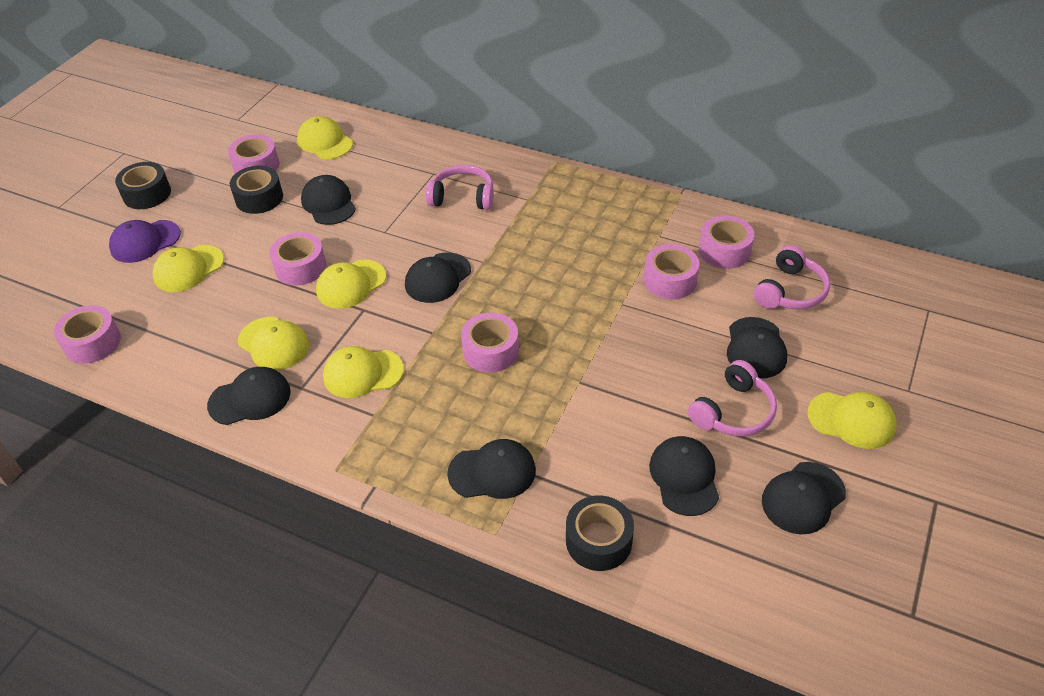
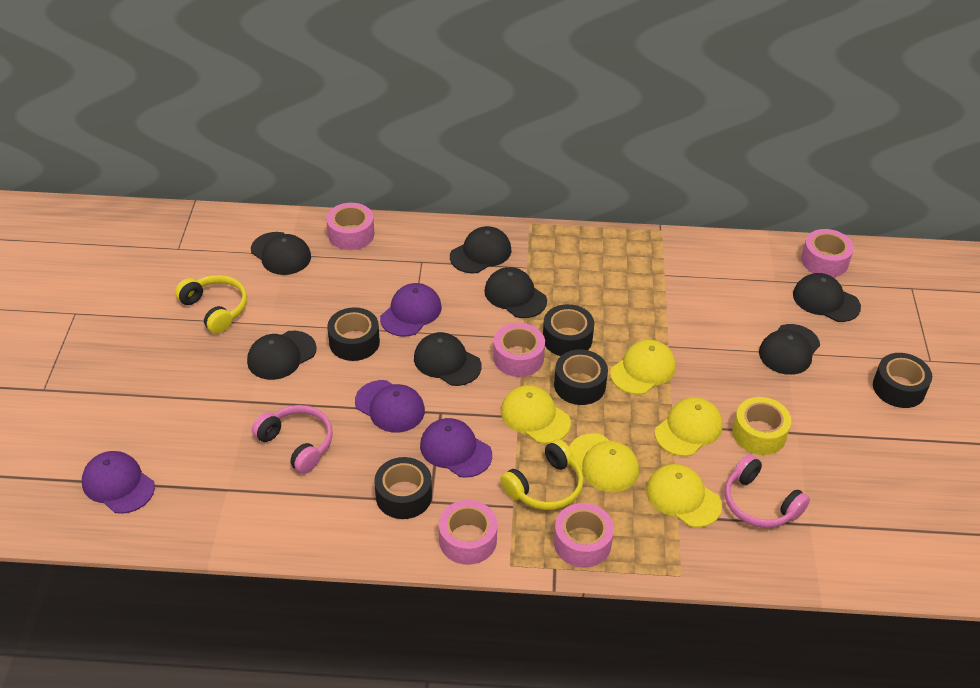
black tape: 3 -> 5
pink headphones: 3 -> 2
pink tape: 6 -> 5
purple cap: 1 -> 4
yellow cap: 6 -> 5
yellow headphones: 0 -> 2
yellow tape: 0 -> 1

